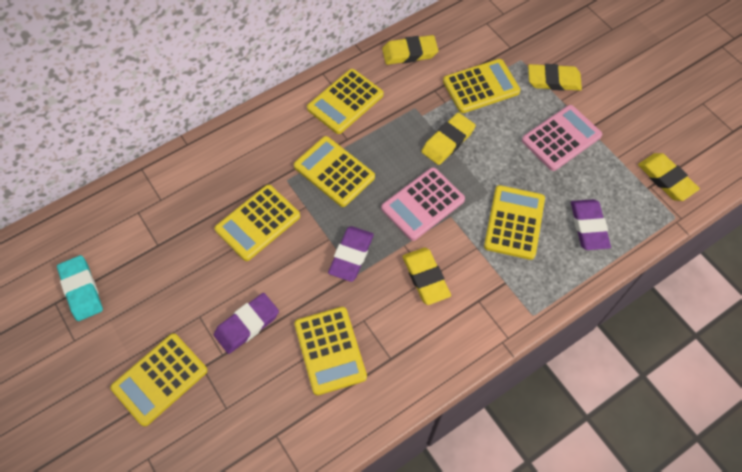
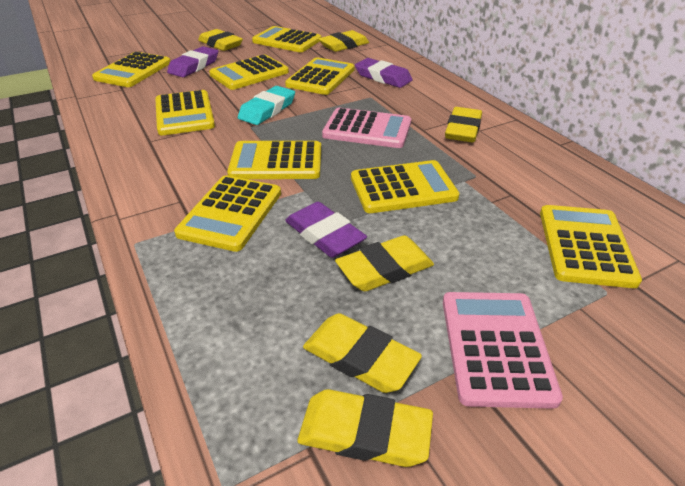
yellow calculator: 7 -> 9
yellow eraser: 5 -> 6

